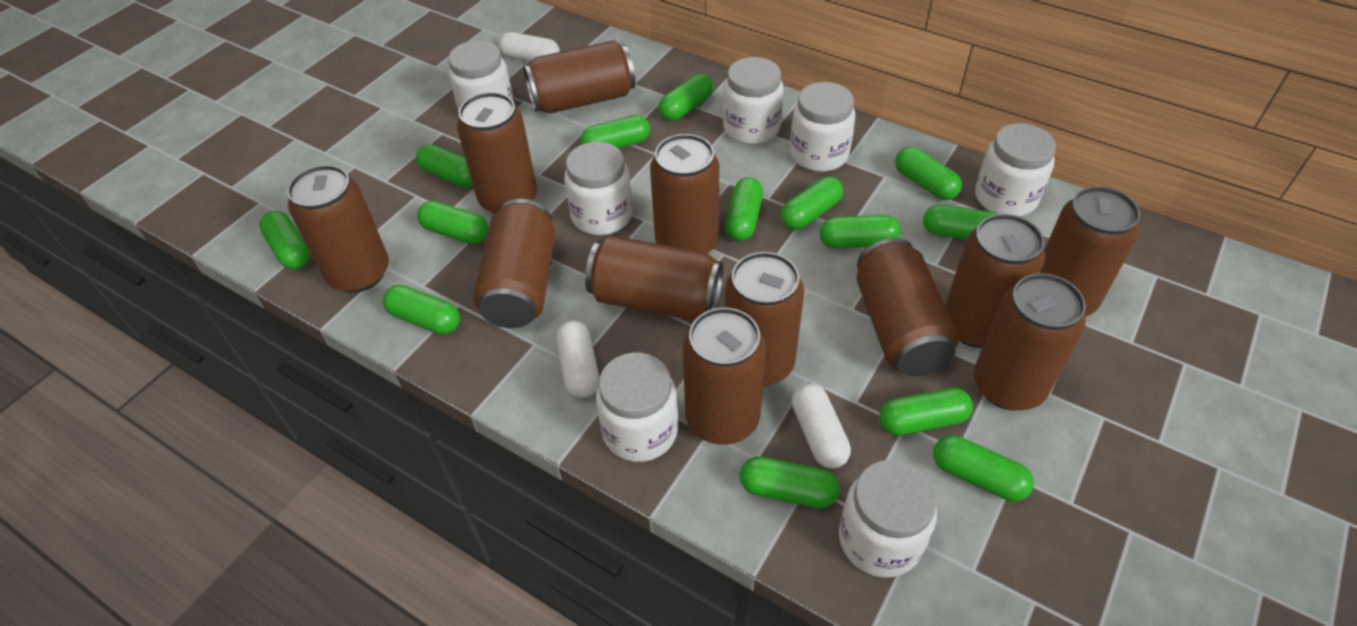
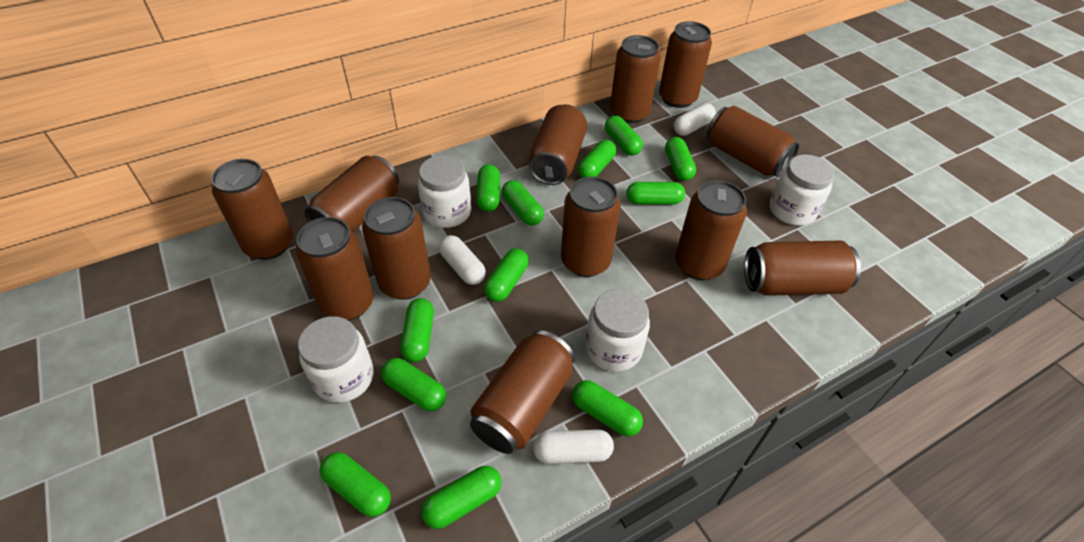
green capsule: 14 -> 12
white jar: 7 -> 4

